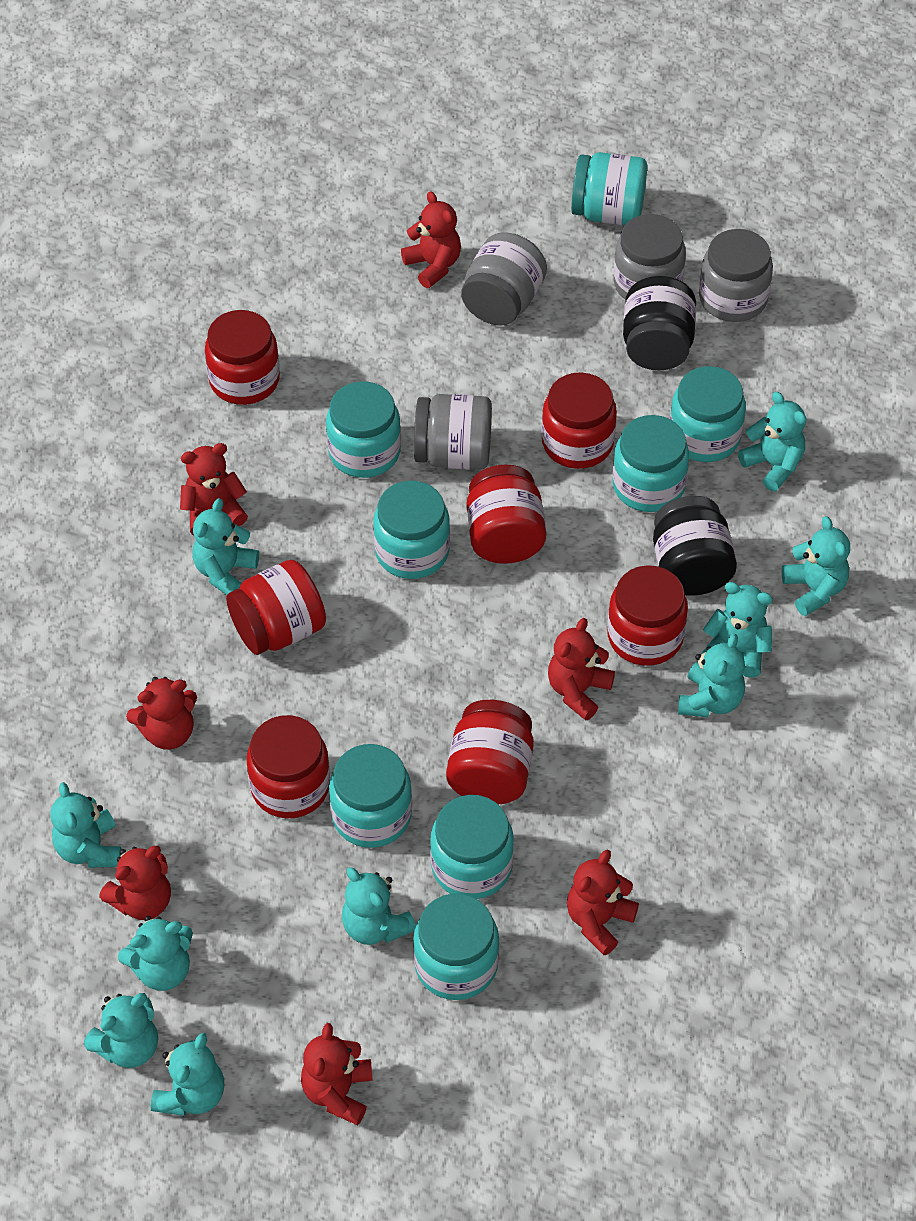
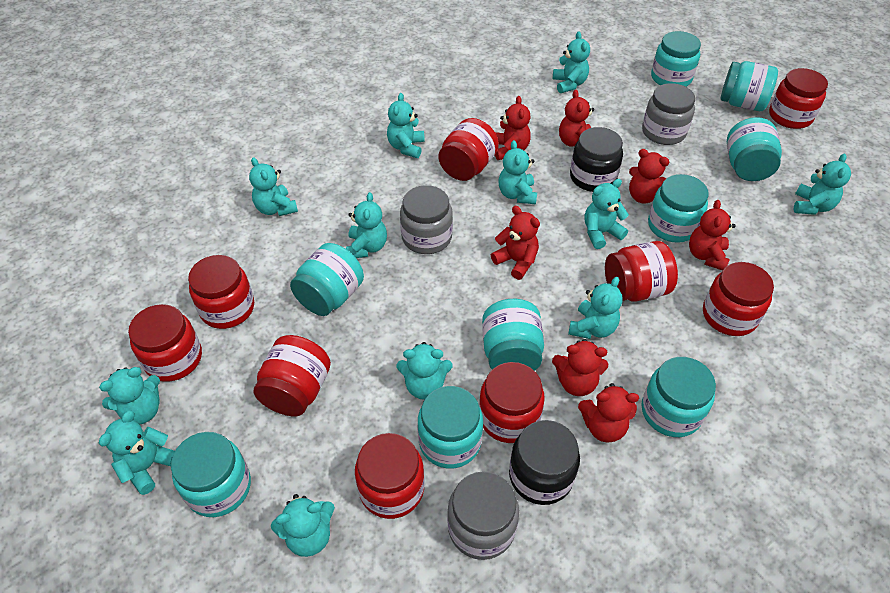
grey jar: 4 -> 3
red jar: 7 -> 9
turquoise jar: 8 -> 9
turquoise teddy bear: 10 -> 12

